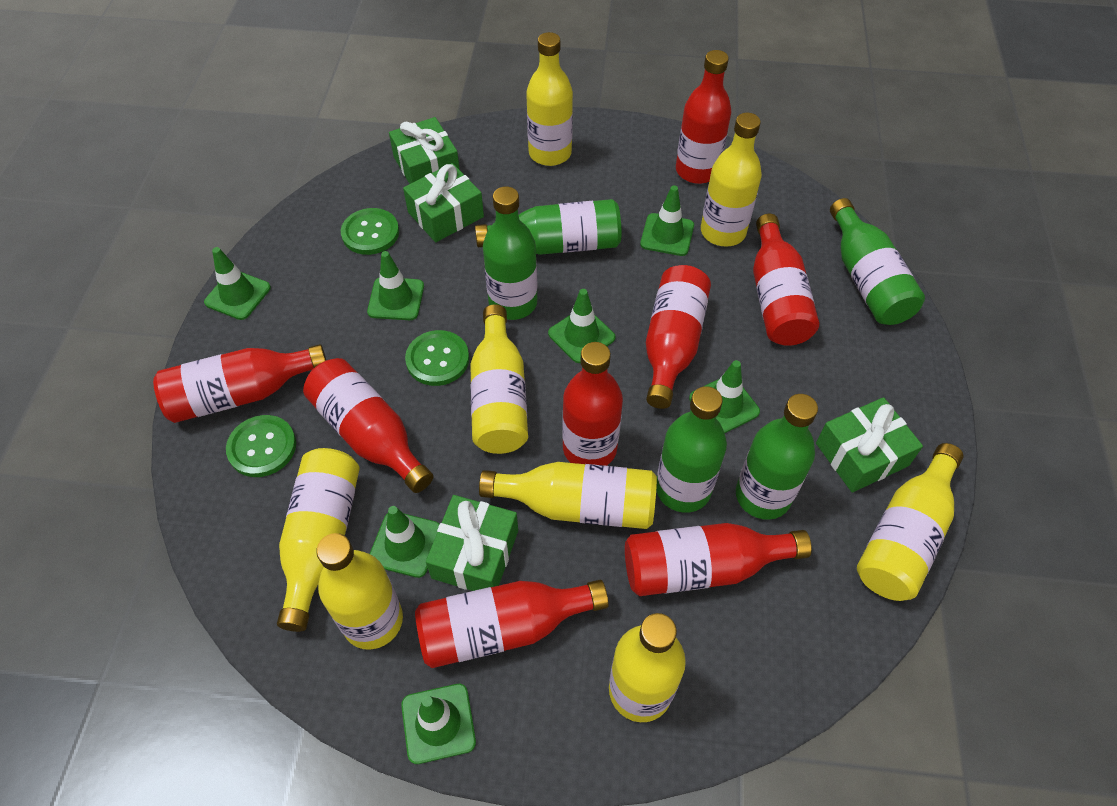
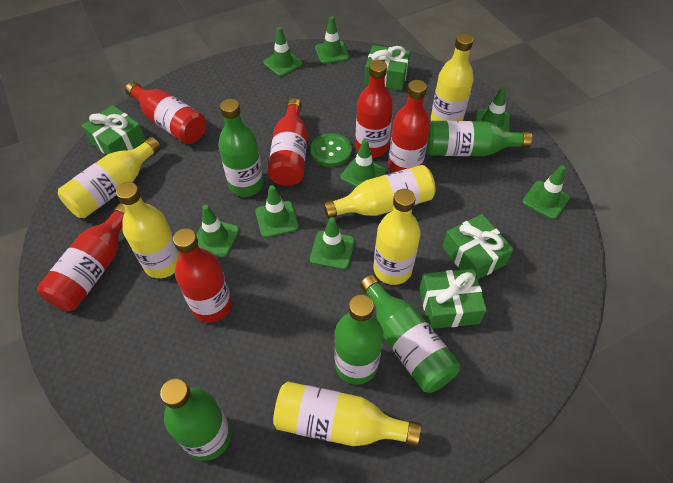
green button: 3 -> 1
green traffic cone: 7 -> 8
red bottle: 8 -> 6
yellow bottle: 8 -> 6

